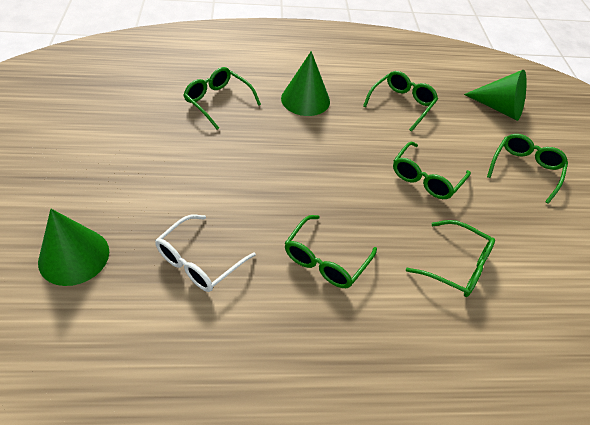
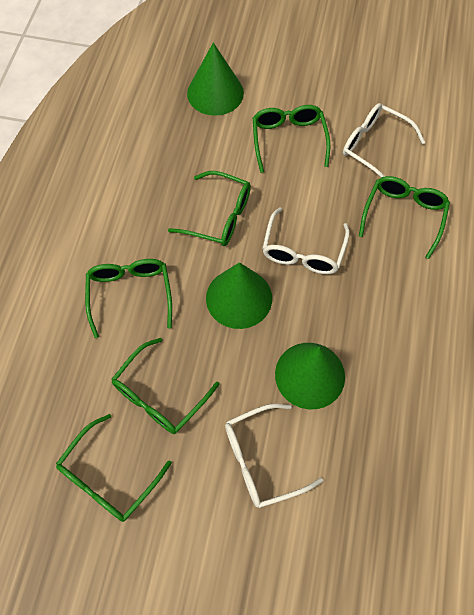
white glasses: 1 -> 3

